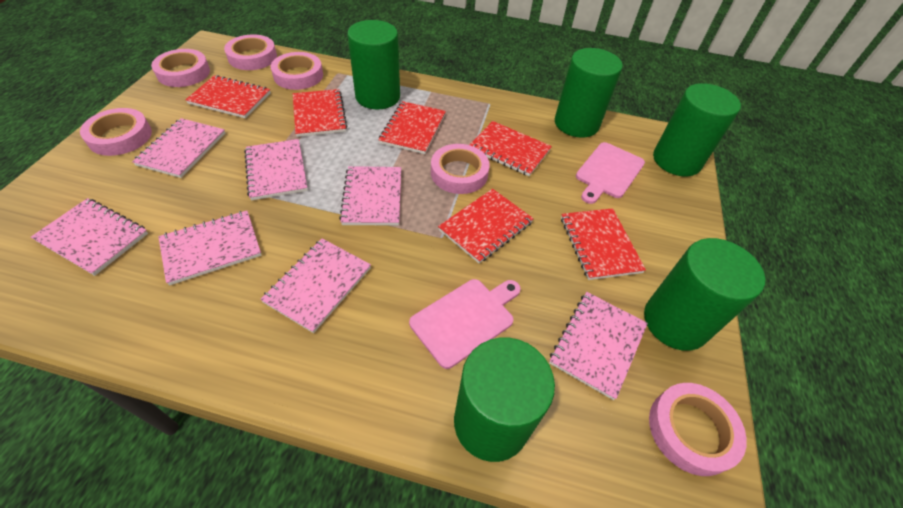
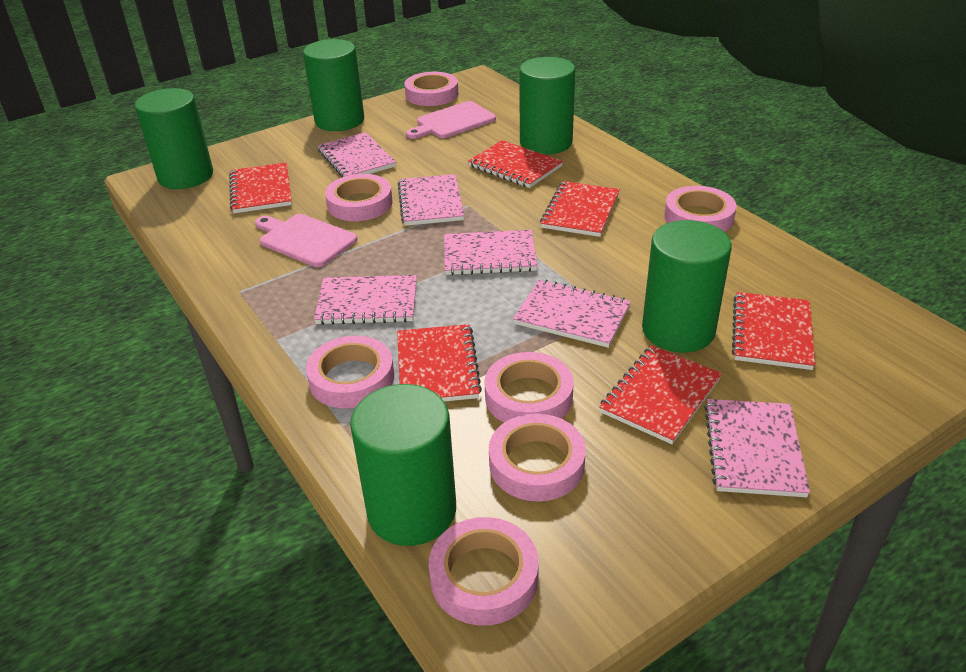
pink notebook: 7 -> 6
pink tape: 6 -> 7

